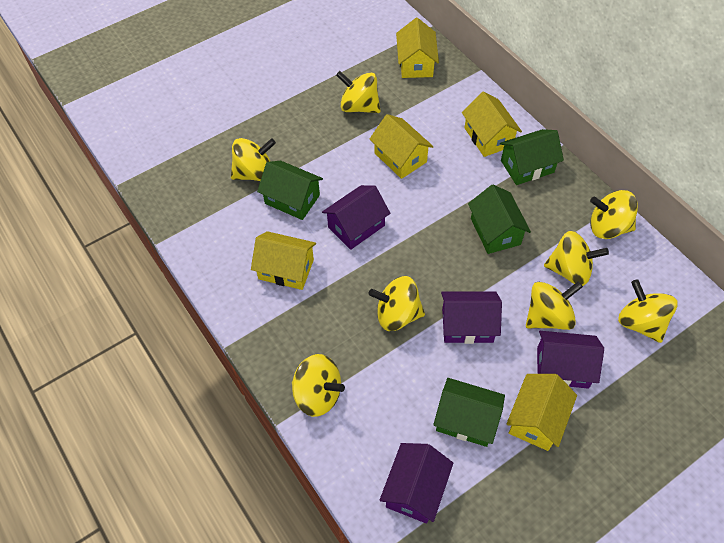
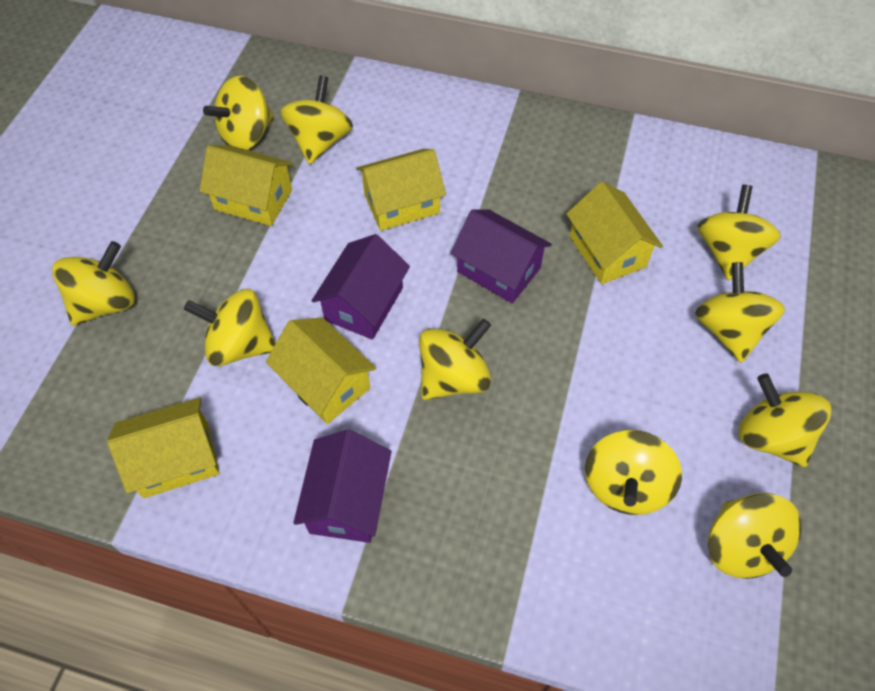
green house: 4 -> 0
purple house: 4 -> 3
yellow spinning top: 8 -> 10

